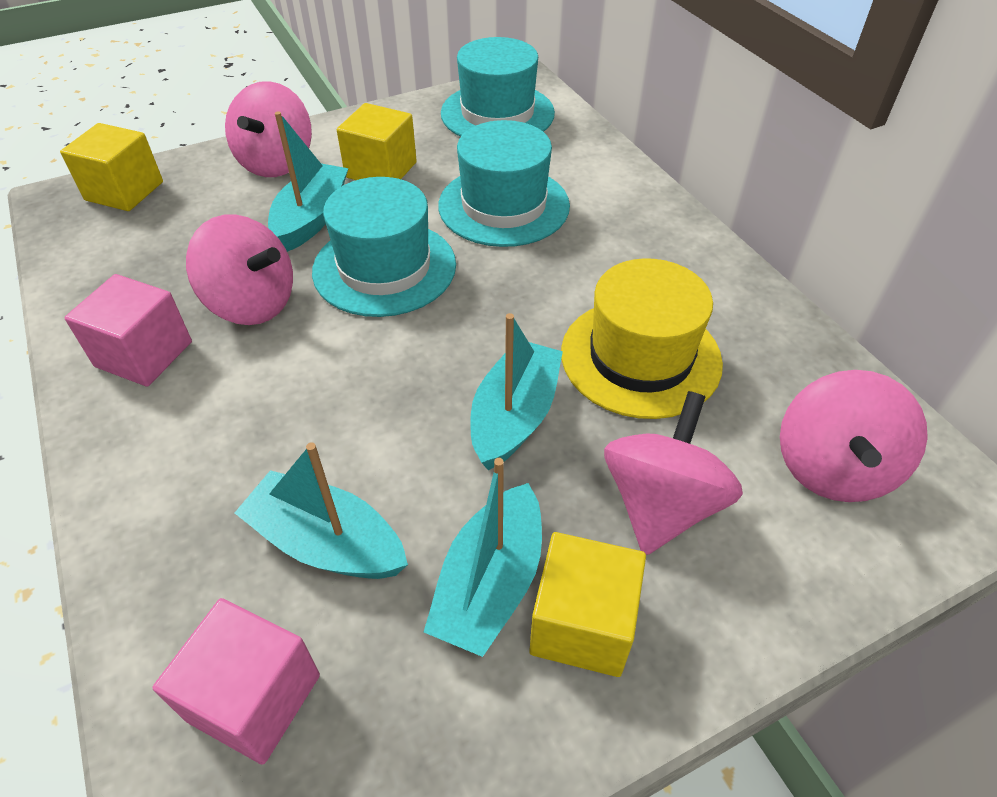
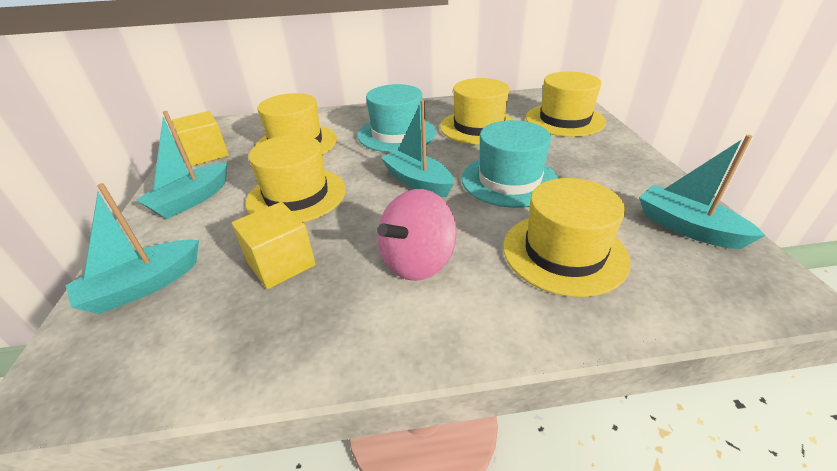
pink cube: 2 -> 0
pink spinning top: 4 -> 1
turquoise hat: 3 -> 2
yellow cube: 3 -> 2
yellow hat: 1 -> 5

